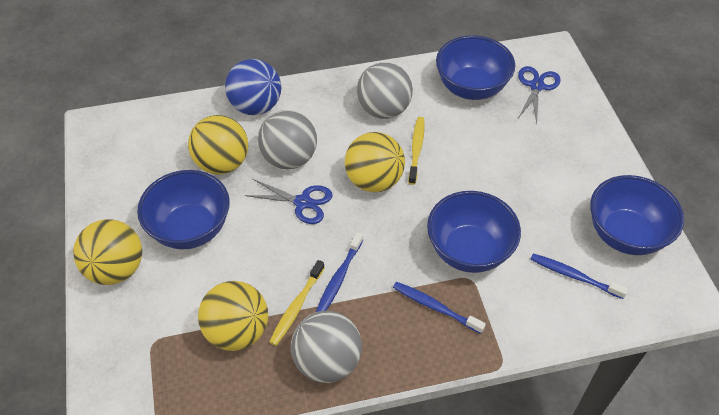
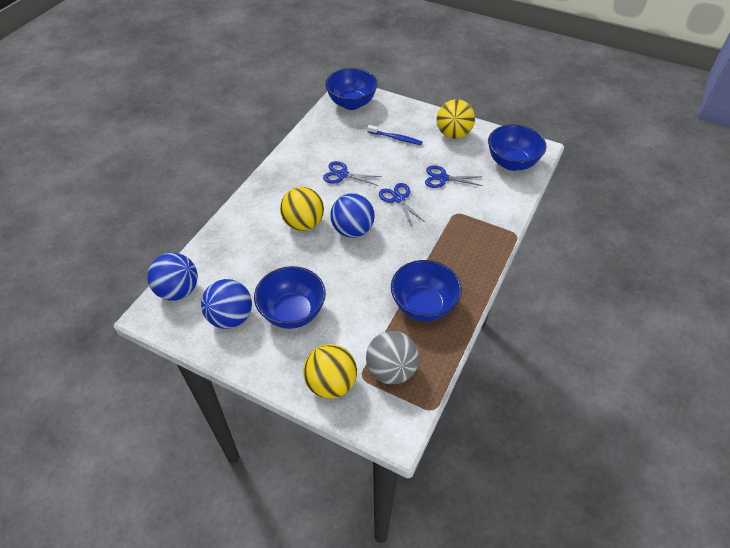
blue ball: 1 -> 3
blue scissors: 2 -> 3
blue toothbrush: 3 -> 1
grey ball: 3 -> 1
yellow ball: 4 -> 3
yellow toothbrush: 2 -> 0

